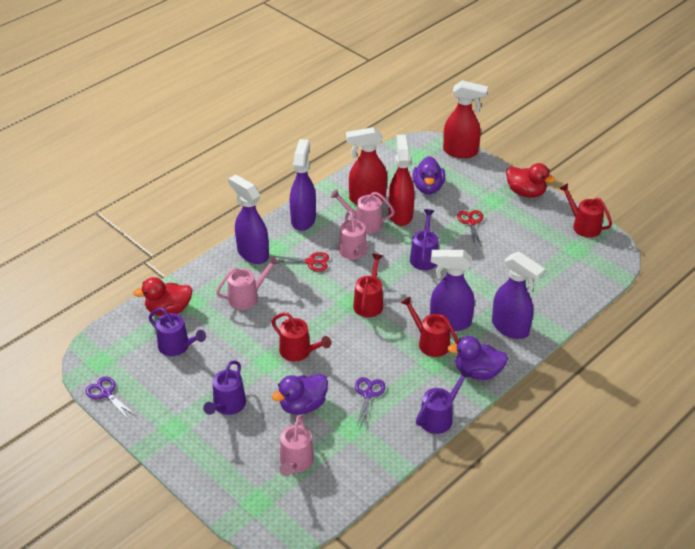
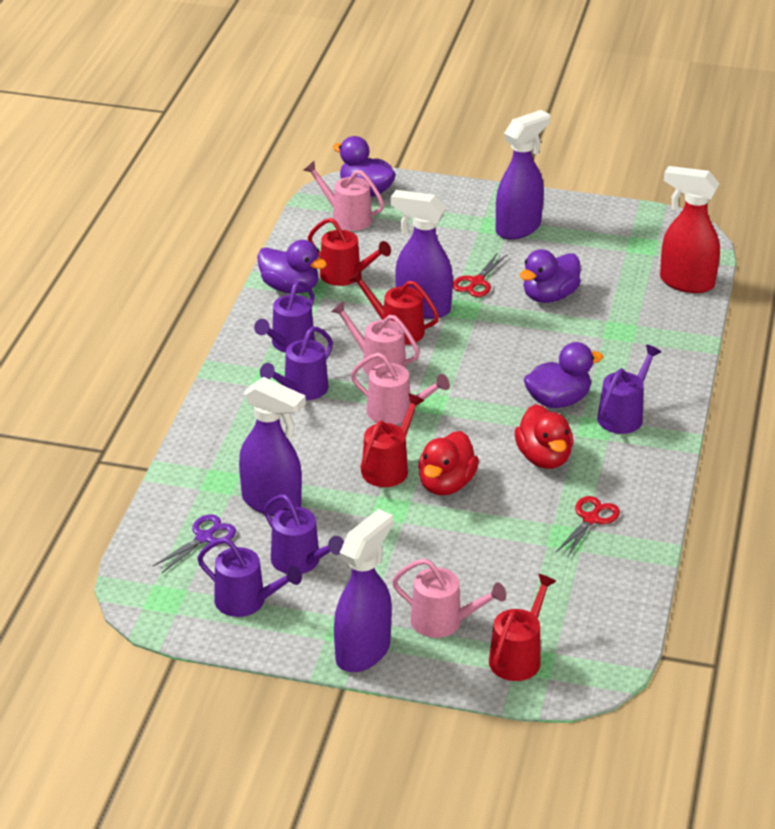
purple duck: 3 -> 4
purple scissors: 2 -> 1
purple watering can: 4 -> 5
red spray bottle: 3 -> 1

